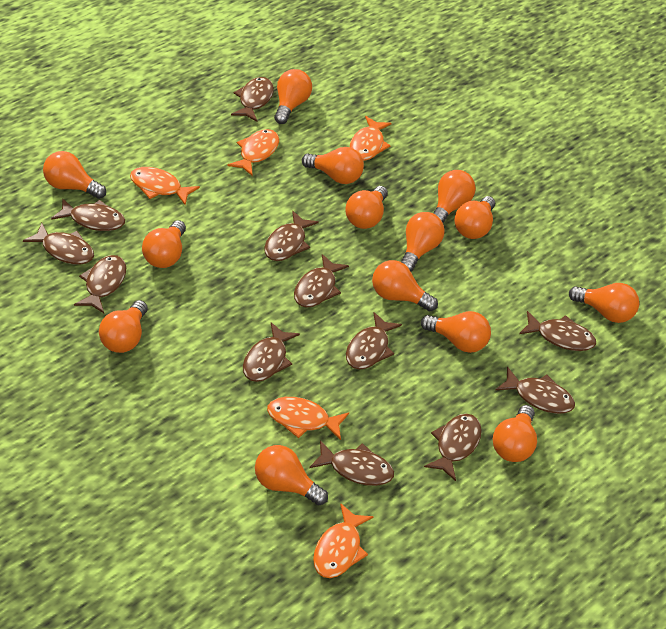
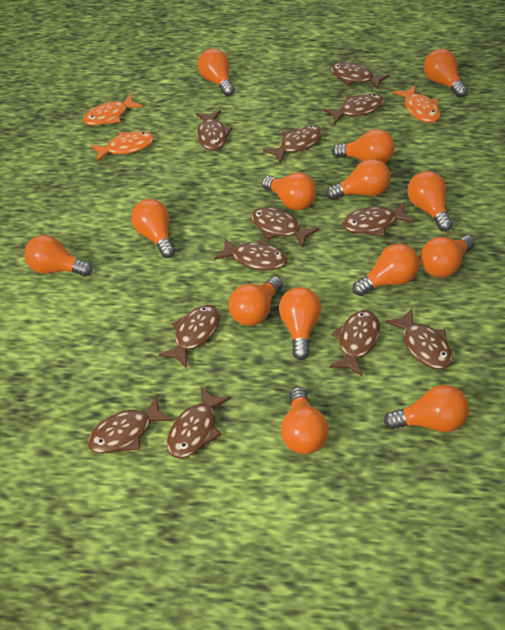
orange fish: 5 -> 3

